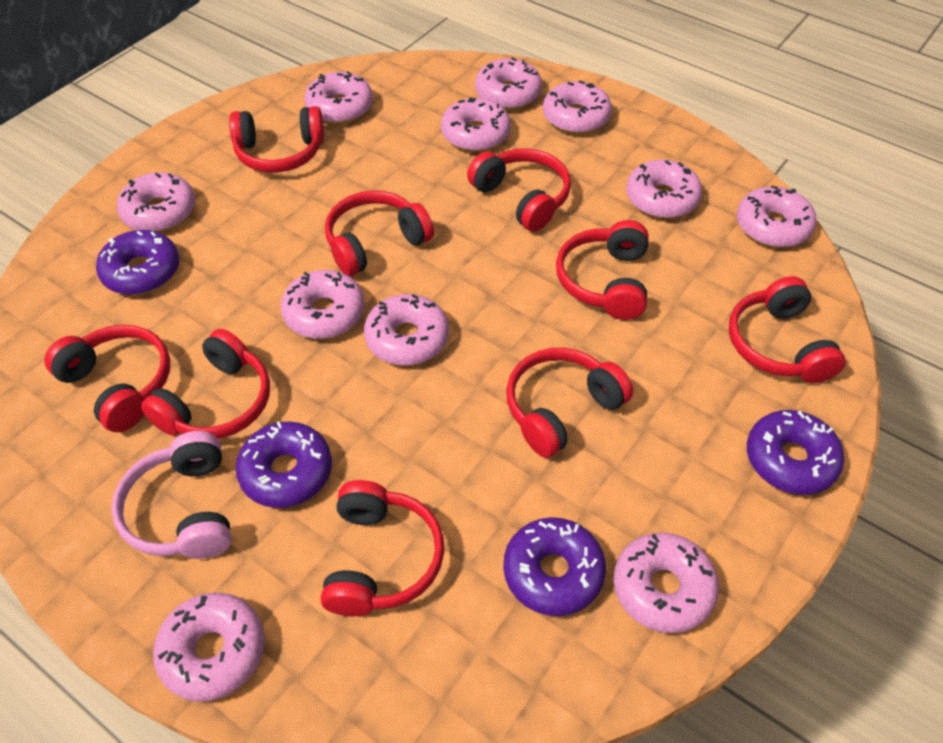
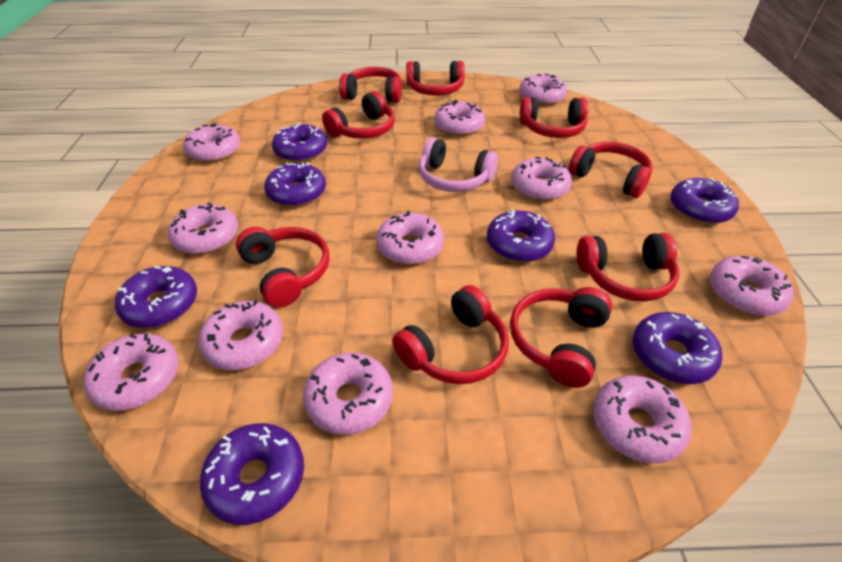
purple donut: 4 -> 7

